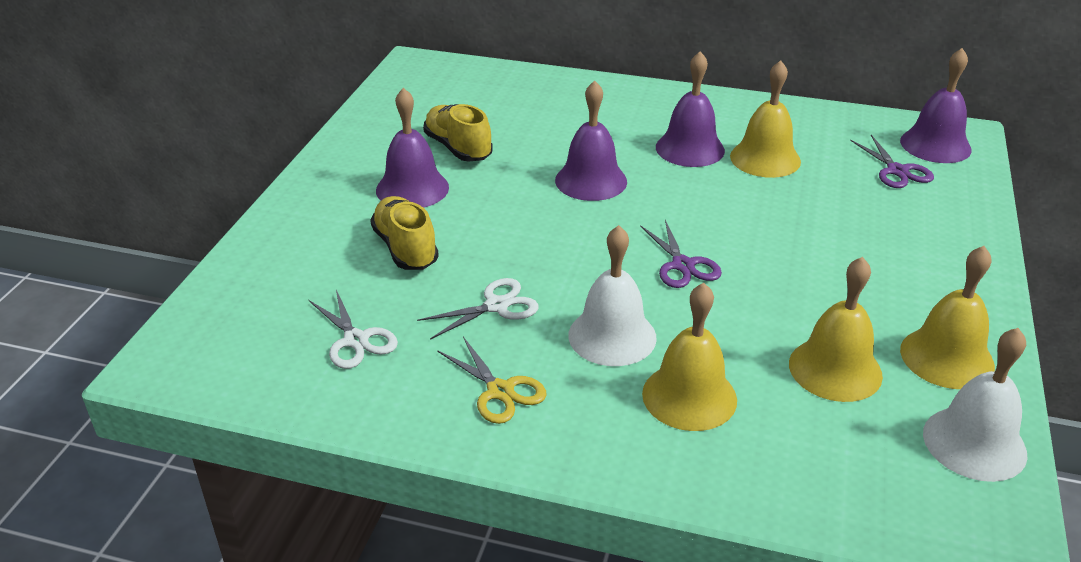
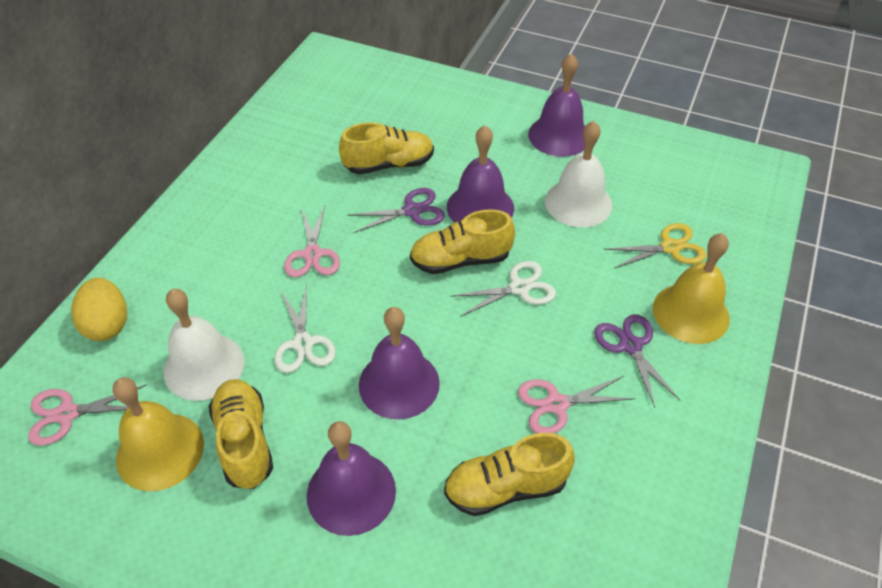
pink scissors: 0 -> 3
yellow bell: 4 -> 2
yellow egg: 0 -> 1
yellow shoe: 2 -> 4

